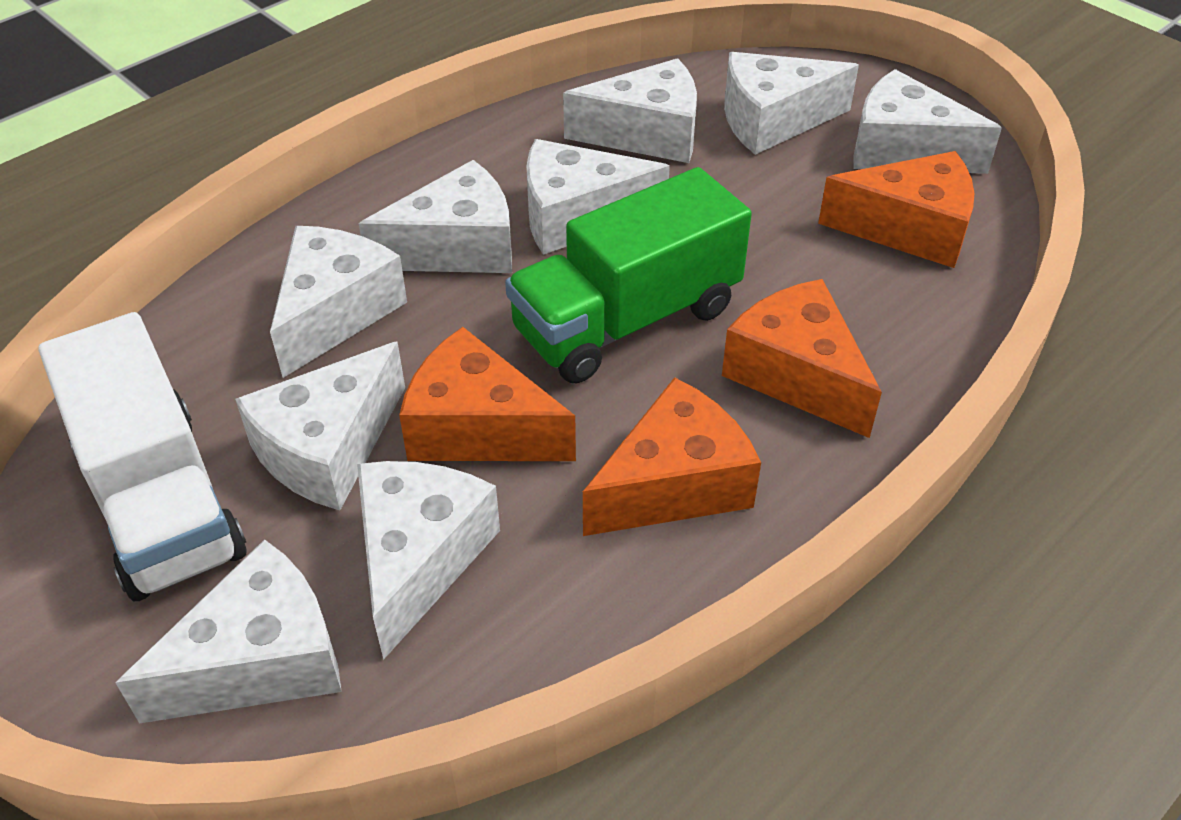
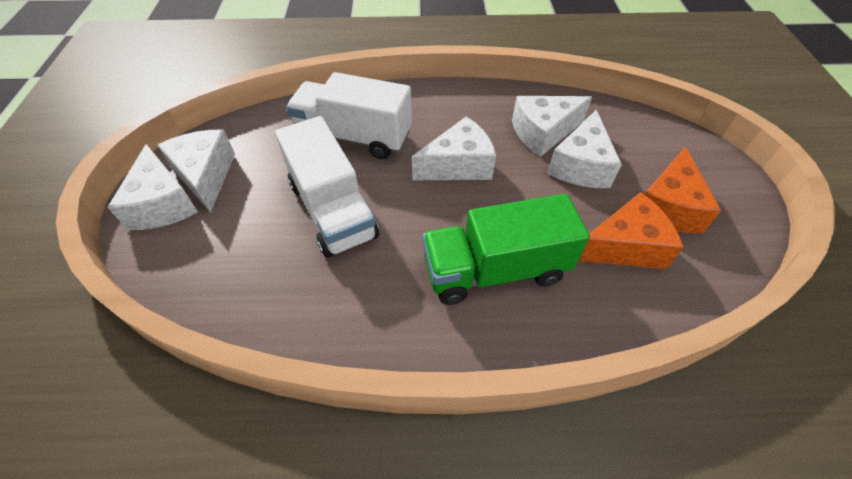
orange cheese: 4 -> 2
white cheese: 9 -> 5
white truck: 1 -> 2

